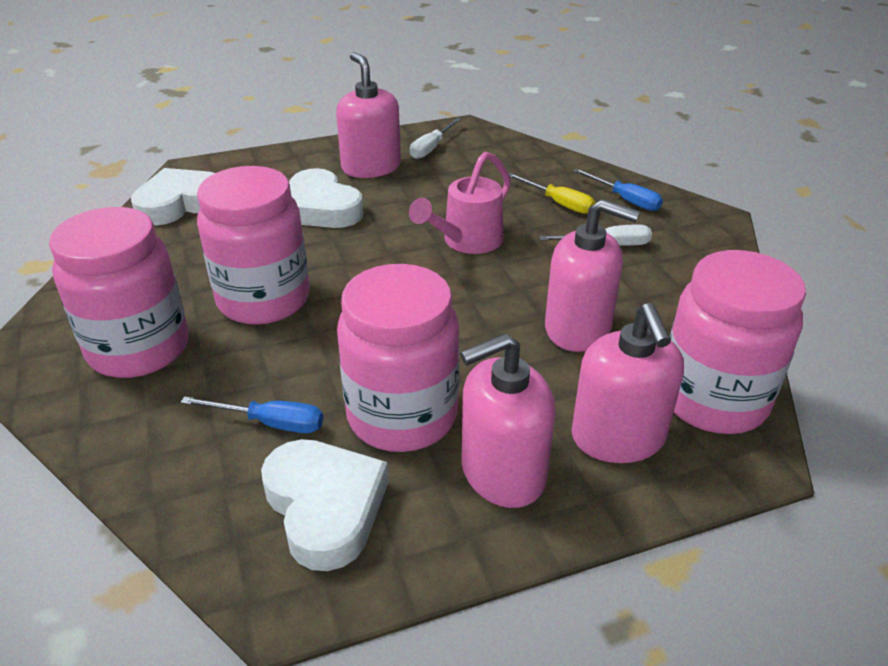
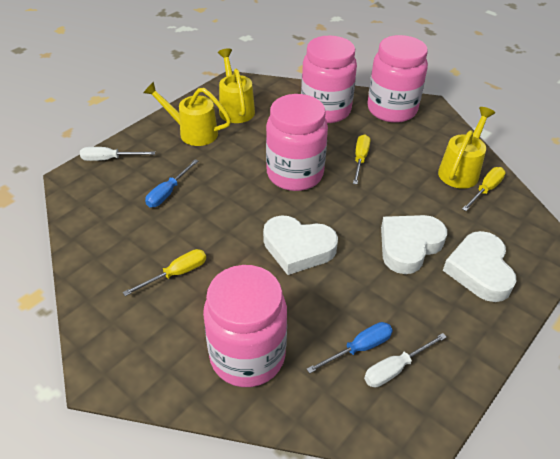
pink soap dispenser: 4 -> 0
pink watering can: 1 -> 0
yellow screwdriver: 1 -> 3
yellow watering can: 0 -> 3

